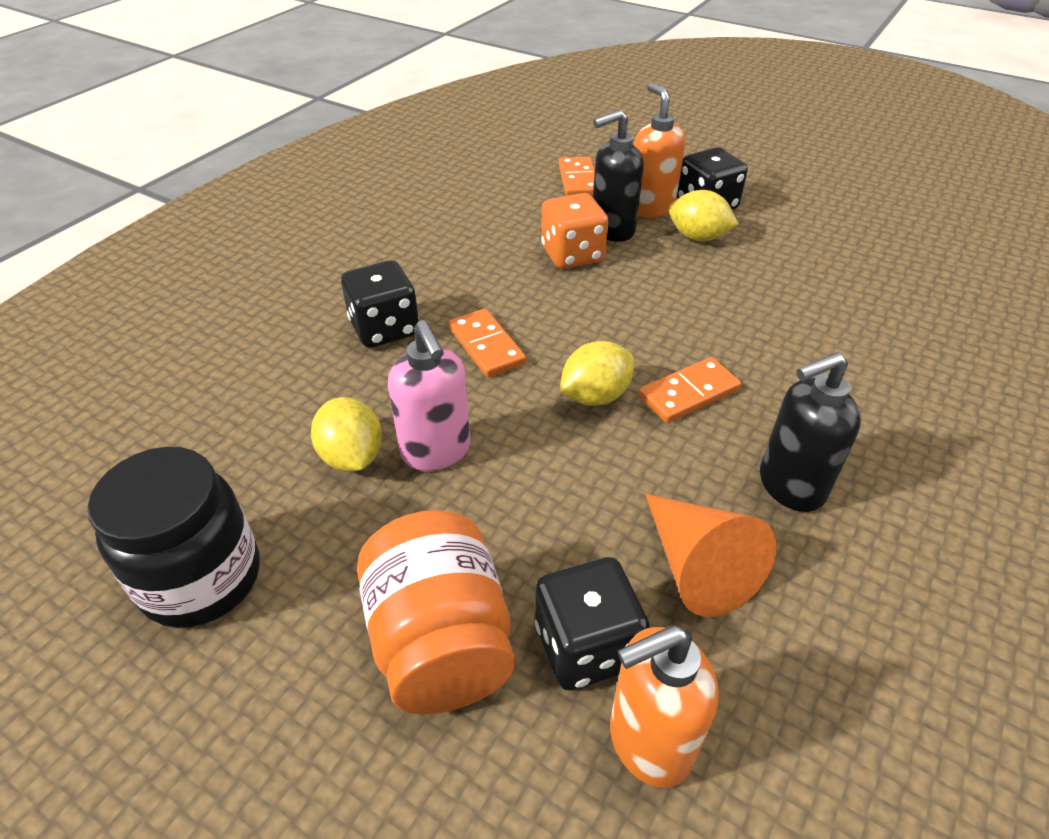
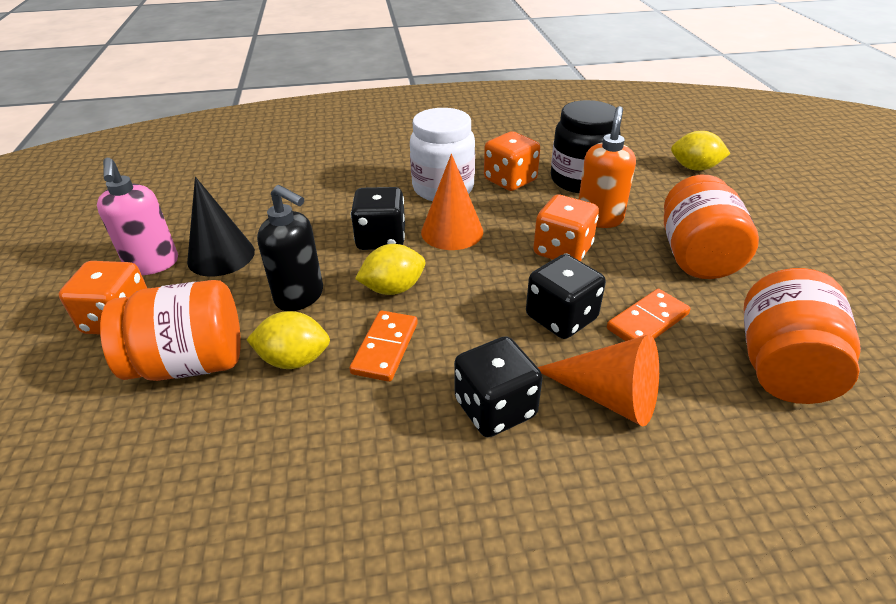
black cone: 0 -> 1
black soap dispenser: 2 -> 1
orange cone: 1 -> 2
orange dice: 1 -> 3
orange domino: 3 -> 2
orange jar: 1 -> 3
orange soap dispenser: 2 -> 1
white jar: 0 -> 1

